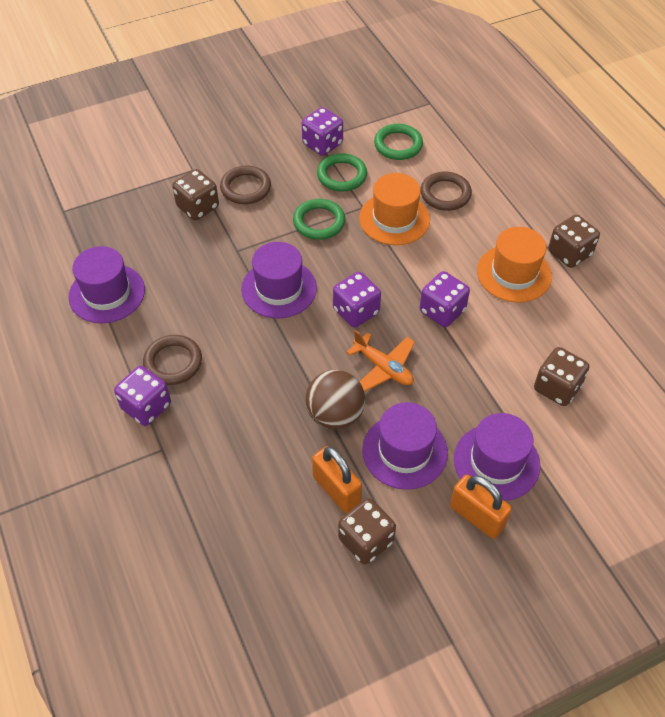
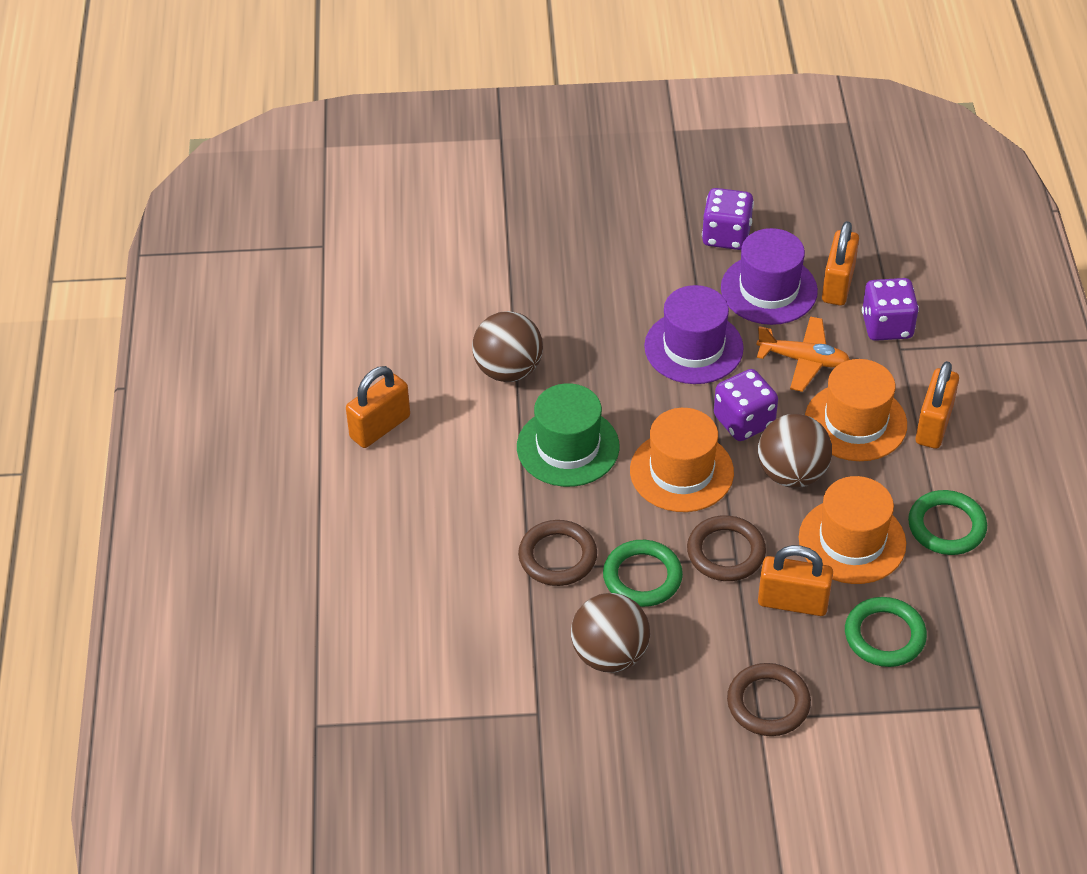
brown ball: 1 -> 3
brown dice: 4 -> 0
green hat: 0 -> 1
orange hat: 2 -> 3
orange padlock: 2 -> 4
purple dice: 4 -> 3
purple hat: 4 -> 2

